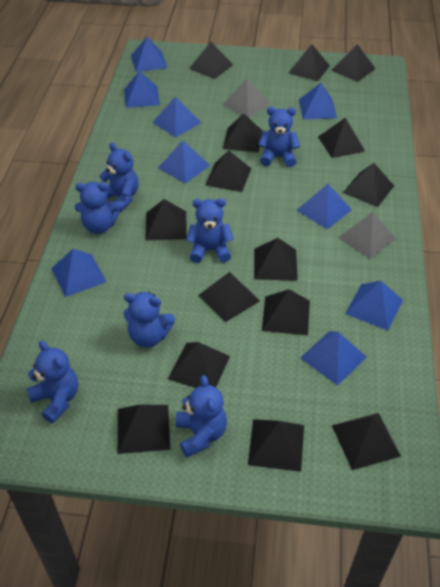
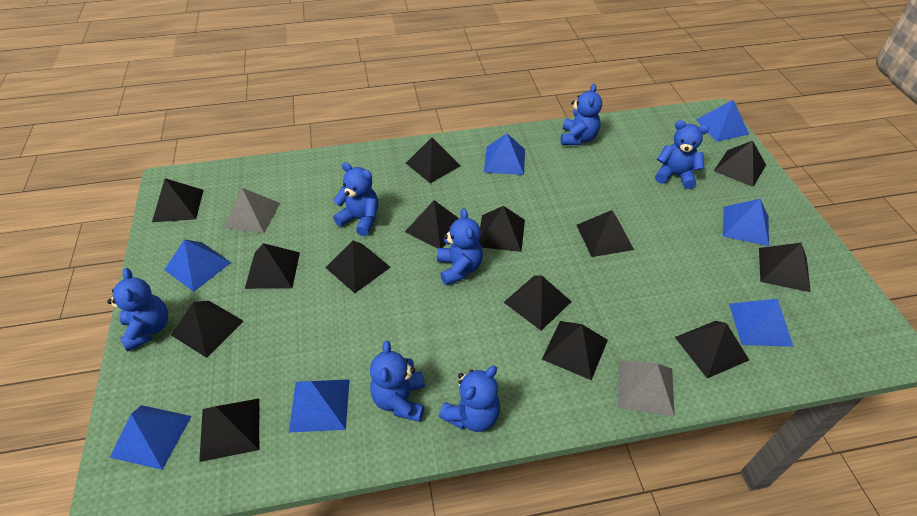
black pyramid: 15 -> 14
blue pyramid: 9 -> 7

